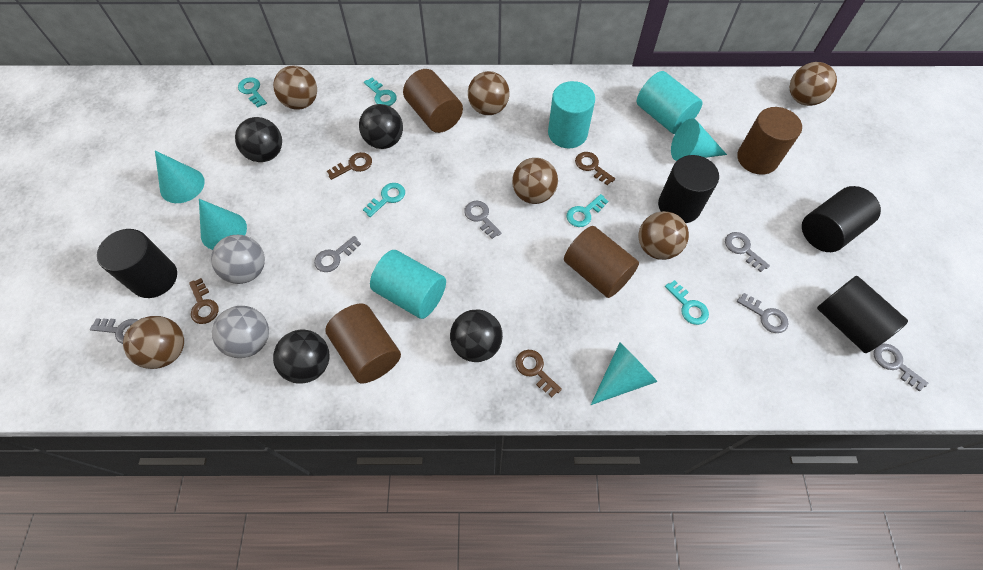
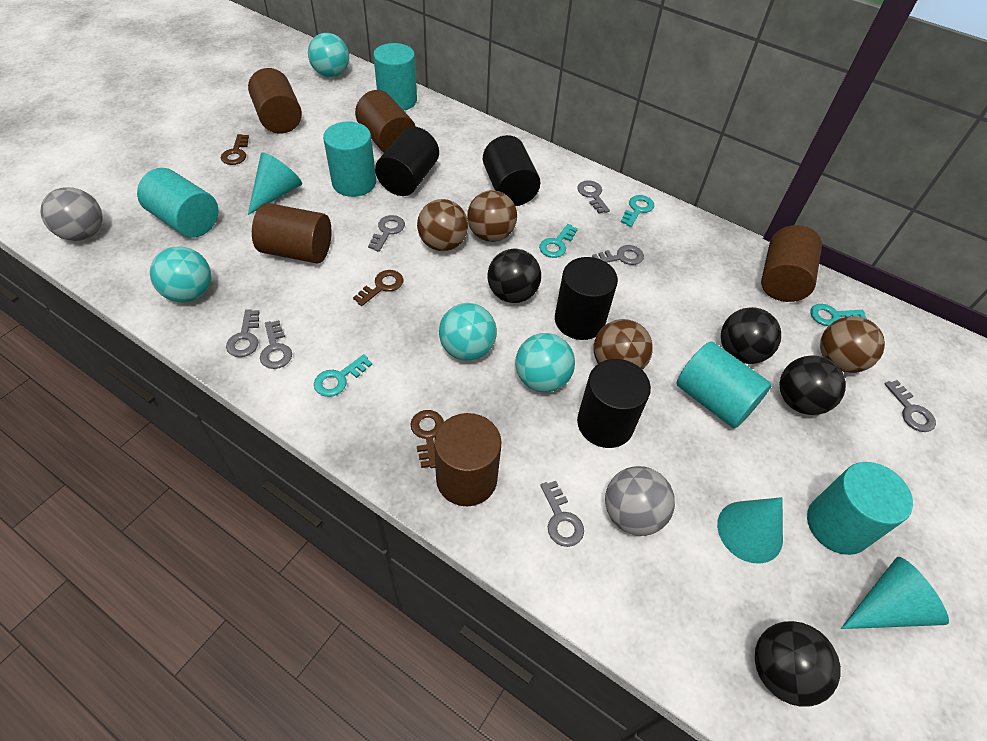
brown ball: 6 -> 4
brown cylinder: 4 -> 5
brown key: 4 -> 3
grey key: 6 -> 7
turquoise ball: 0 -> 4
turquoise cone: 4 -> 3
turquoise cylinder: 3 -> 5
turquoise key: 5 -> 4

